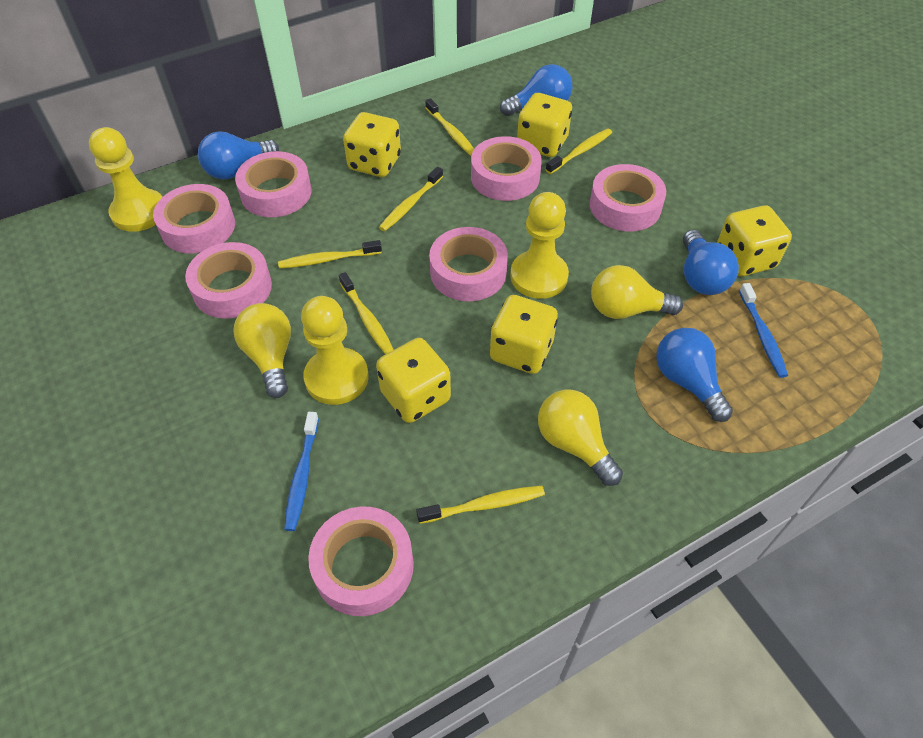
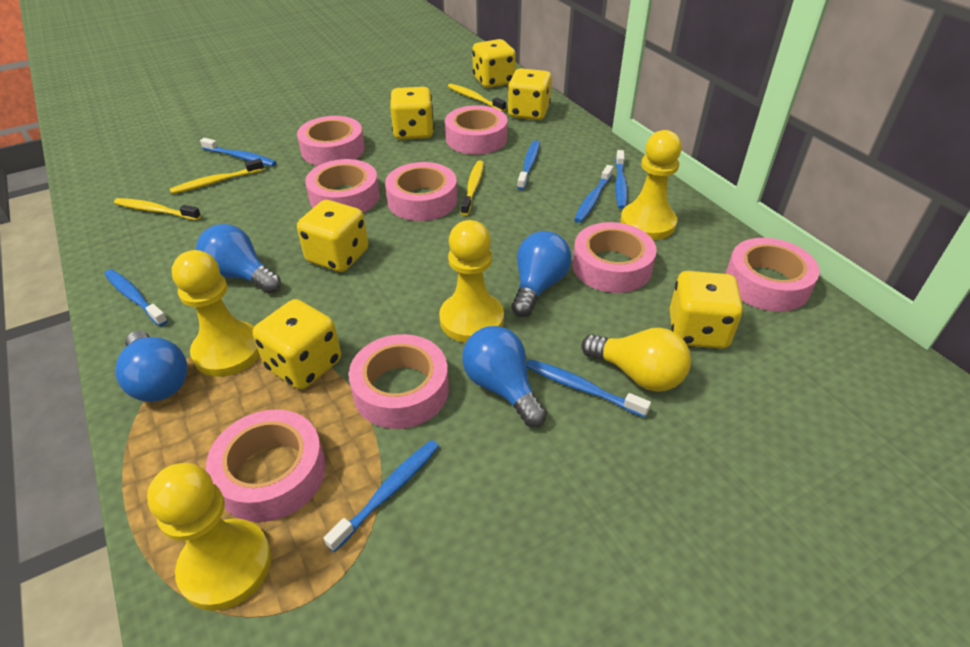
blue toothbrush: 2 -> 7
pink tape: 7 -> 8
yellow dice: 5 -> 6
yellow light bulb: 3 -> 1
yellow pawn: 3 -> 4
yellow toothbrush: 6 -> 4

